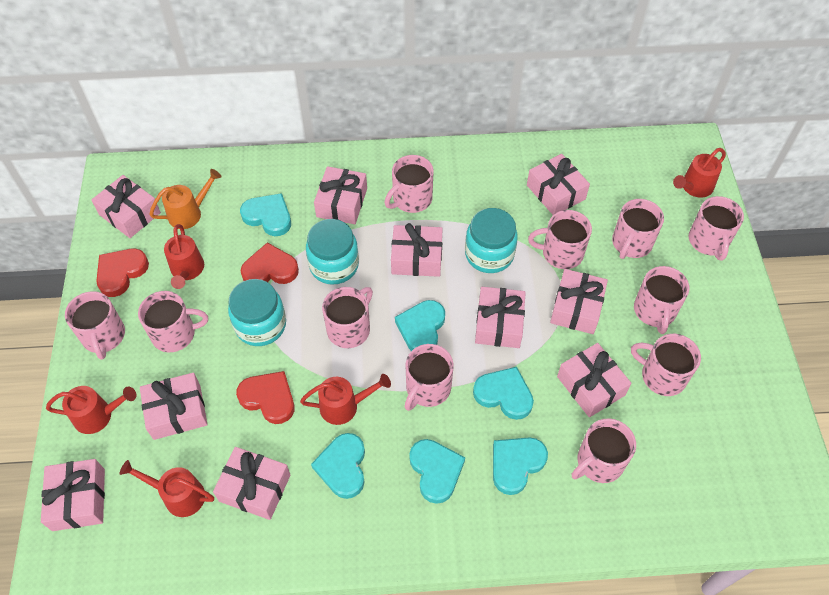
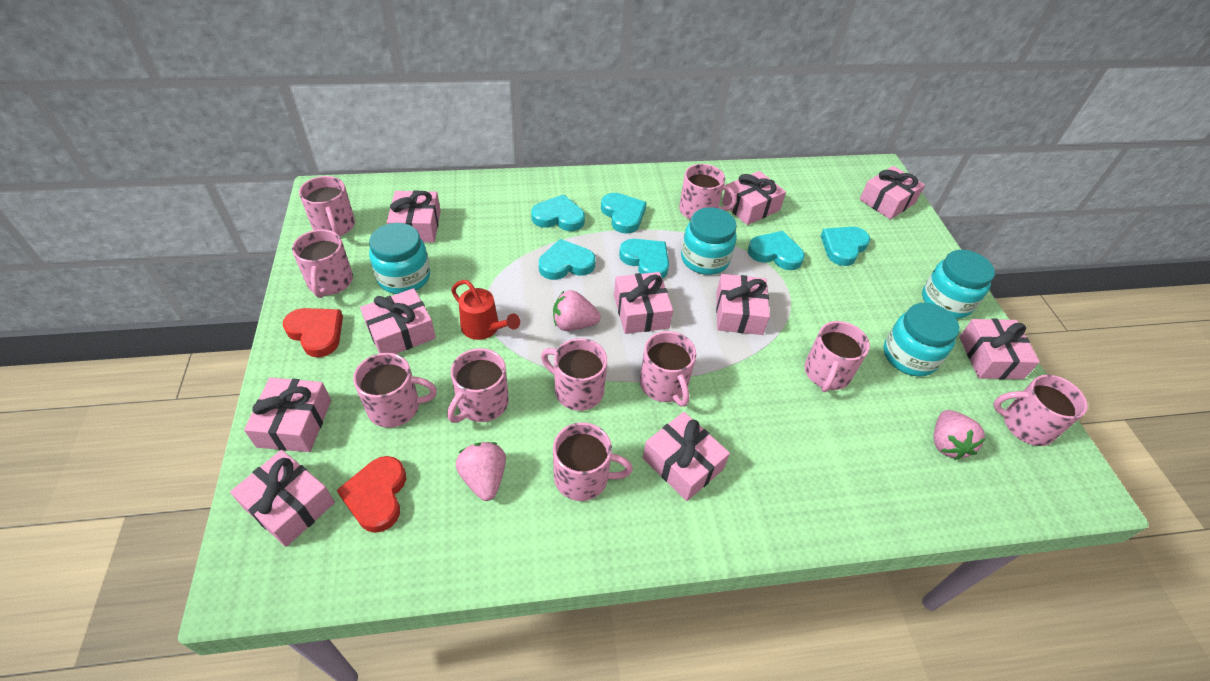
orange watering can: 1 -> 0
pink mug: 11 -> 10
pink strawberry: 0 -> 3
red heart: 3 -> 2
red watering can: 5 -> 1
turquoise jar: 3 -> 4

